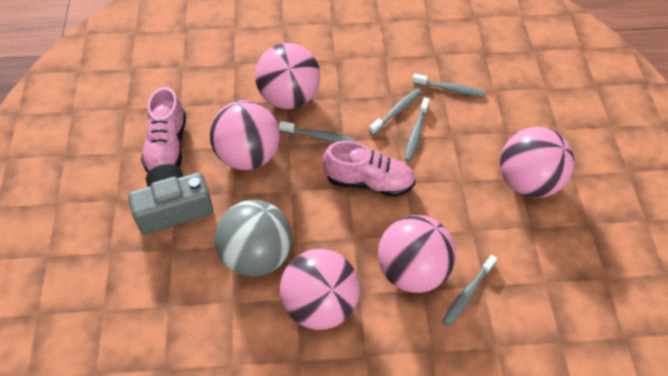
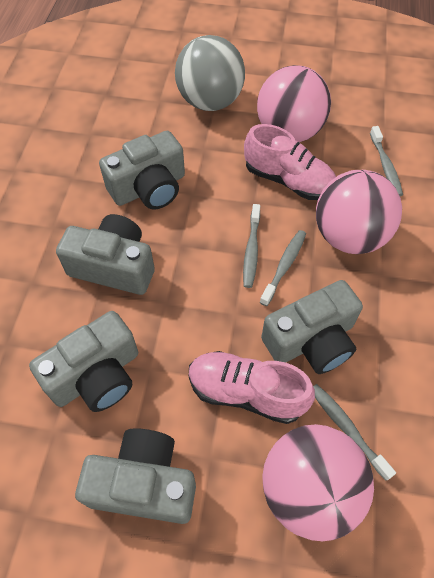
grey camera: 1 -> 5
grey toothbrush: 5 -> 4
pink ball: 5 -> 3

